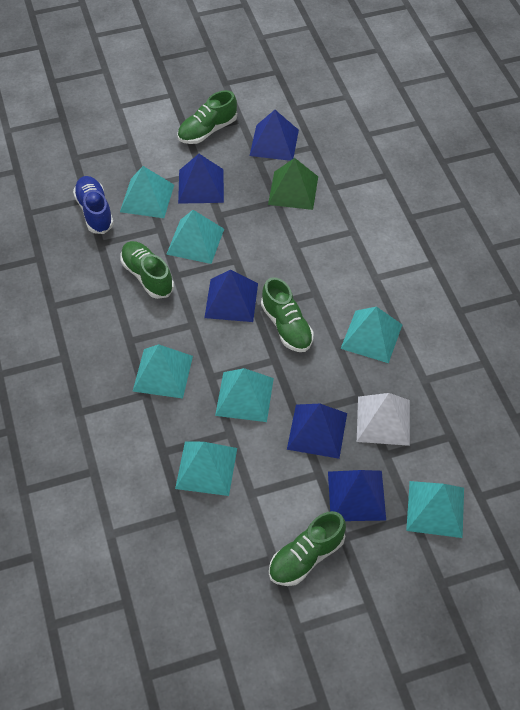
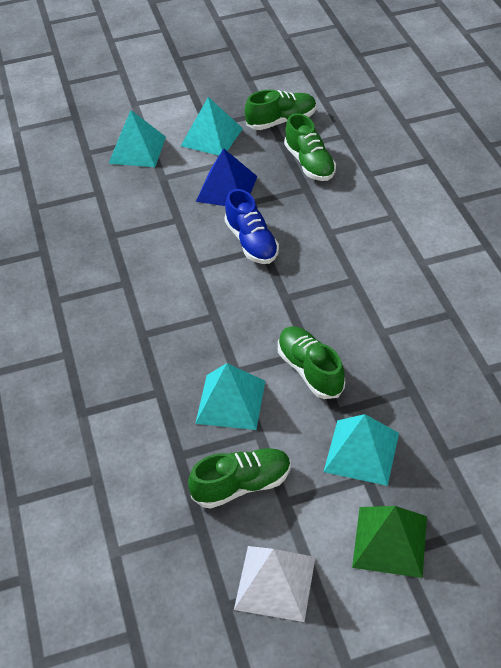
blue pyramid: 5 -> 1
turquoise pyramid: 7 -> 4

